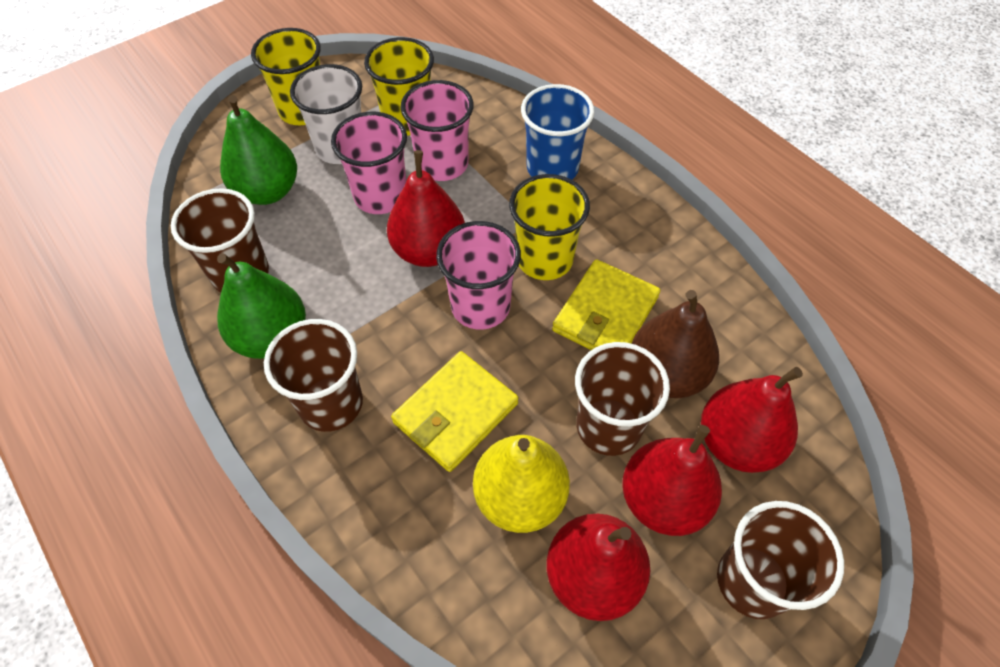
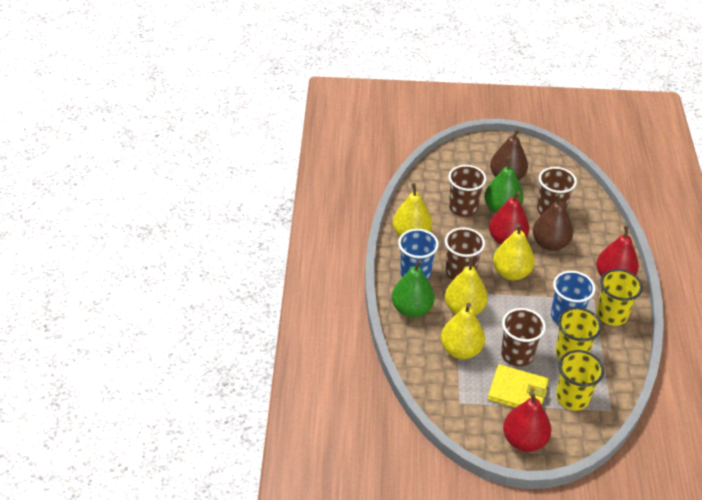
blue cup: 1 -> 2
brown pear: 1 -> 2
pink cup: 3 -> 0
red pear: 4 -> 3
white cup: 1 -> 0
yellow pear: 1 -> 4
yellow wallet: 2 -> 1

